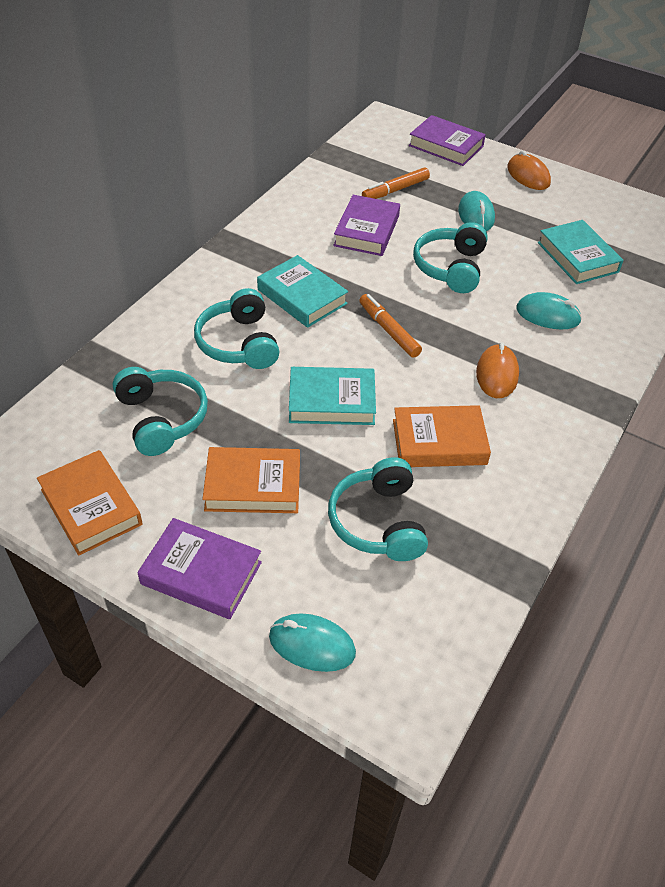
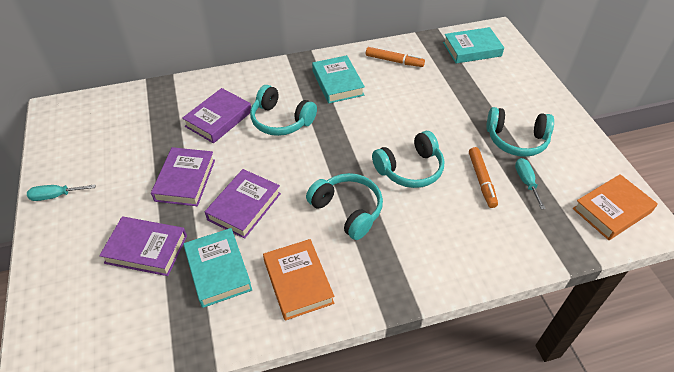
orange book: 3 -> 2
orange mouse: 2 -> 0
purple book: 3 -> 4
turquoise mouse: 3 -> 0
turquoise screwdriver: 0 -> 2

